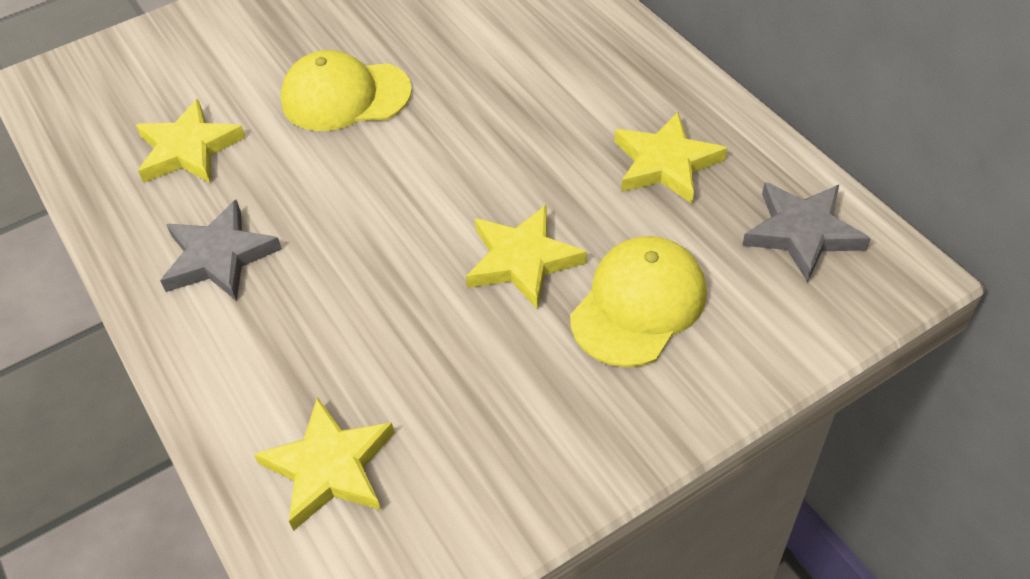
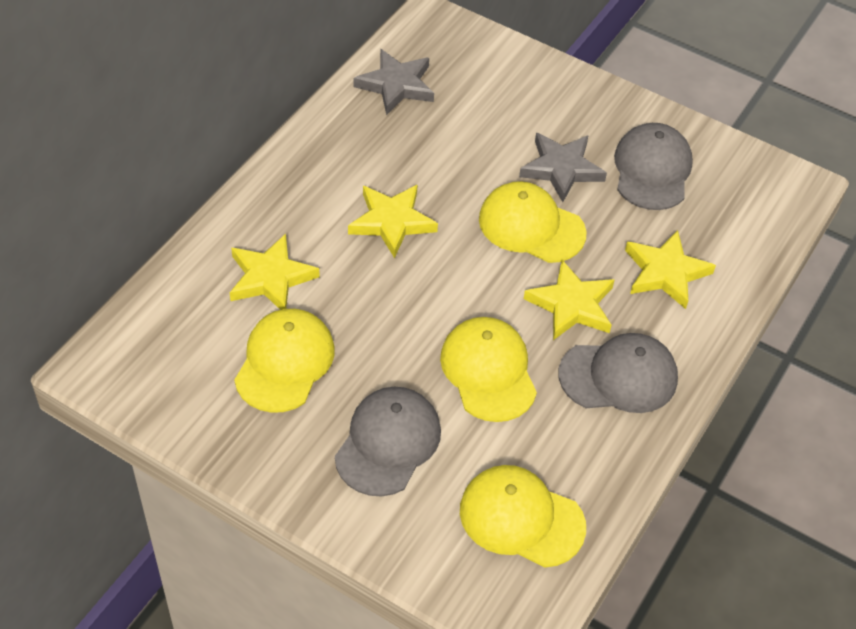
grey cap: 0 -> 3
yellow cap: 2 -> 4

